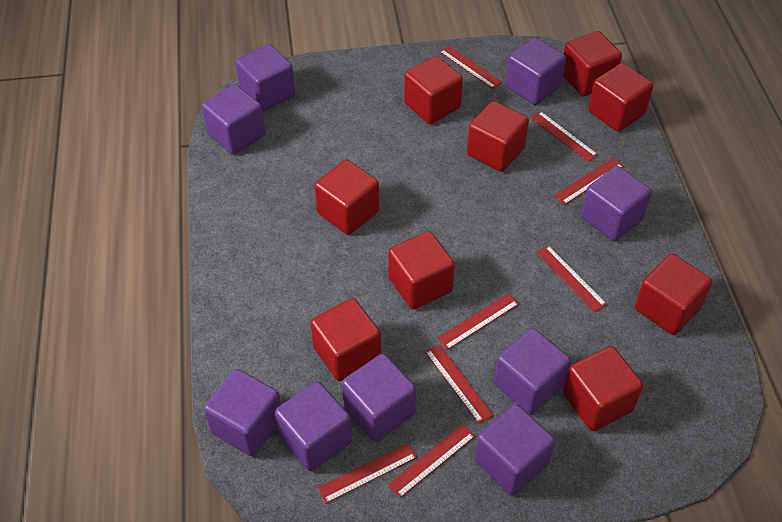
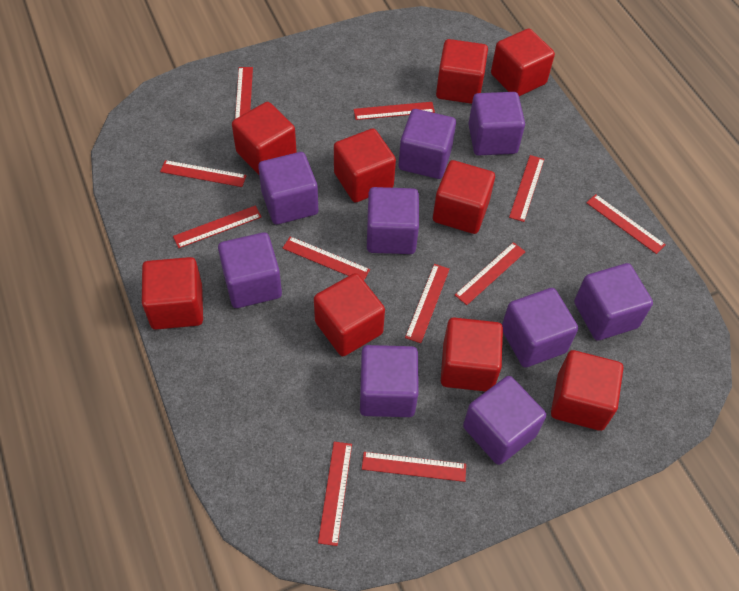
red ruler: 8 -> 11

